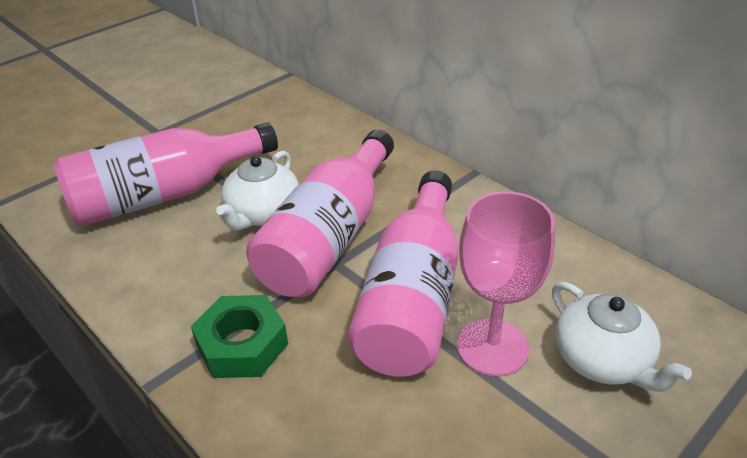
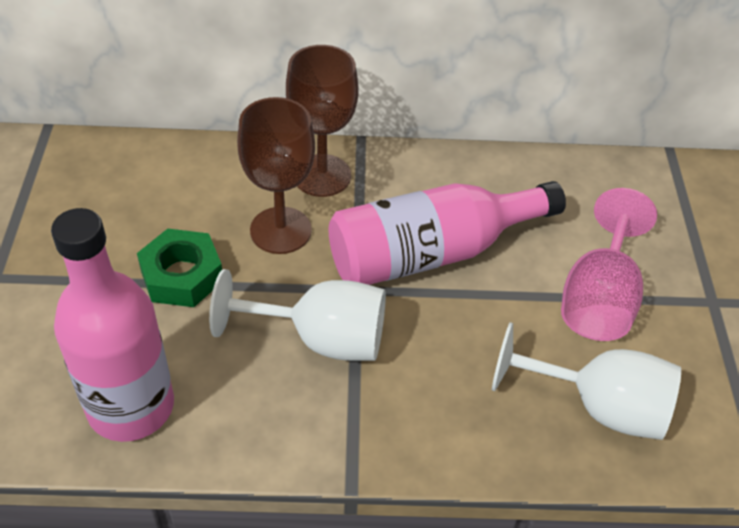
brown goblet: 0 -> 2
pink bottle: 3 -> 2
white goblet: 0 -> 2
white teapot: 2 -> 0

